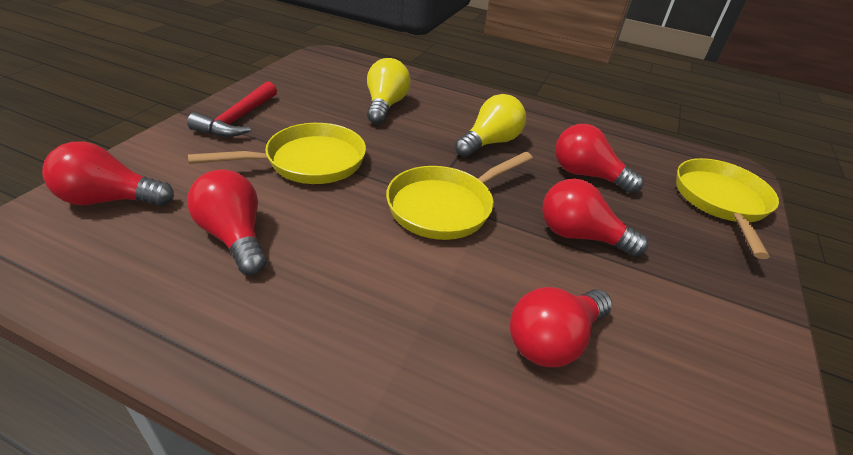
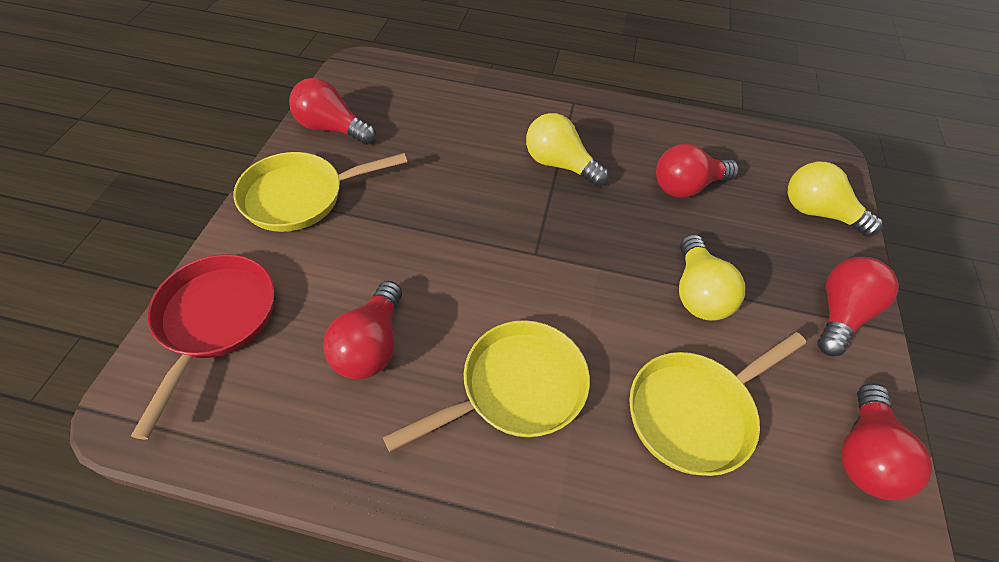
red hammer: 1 -> 0
red pan: 0 -> 1
yellow light bulb: 2 -> 3

